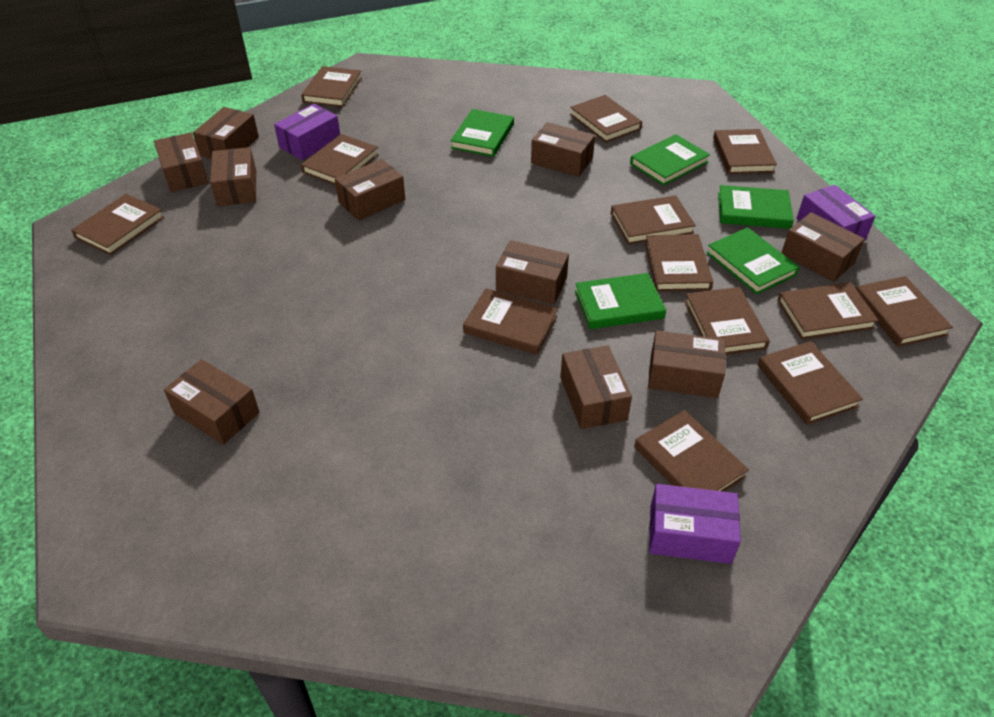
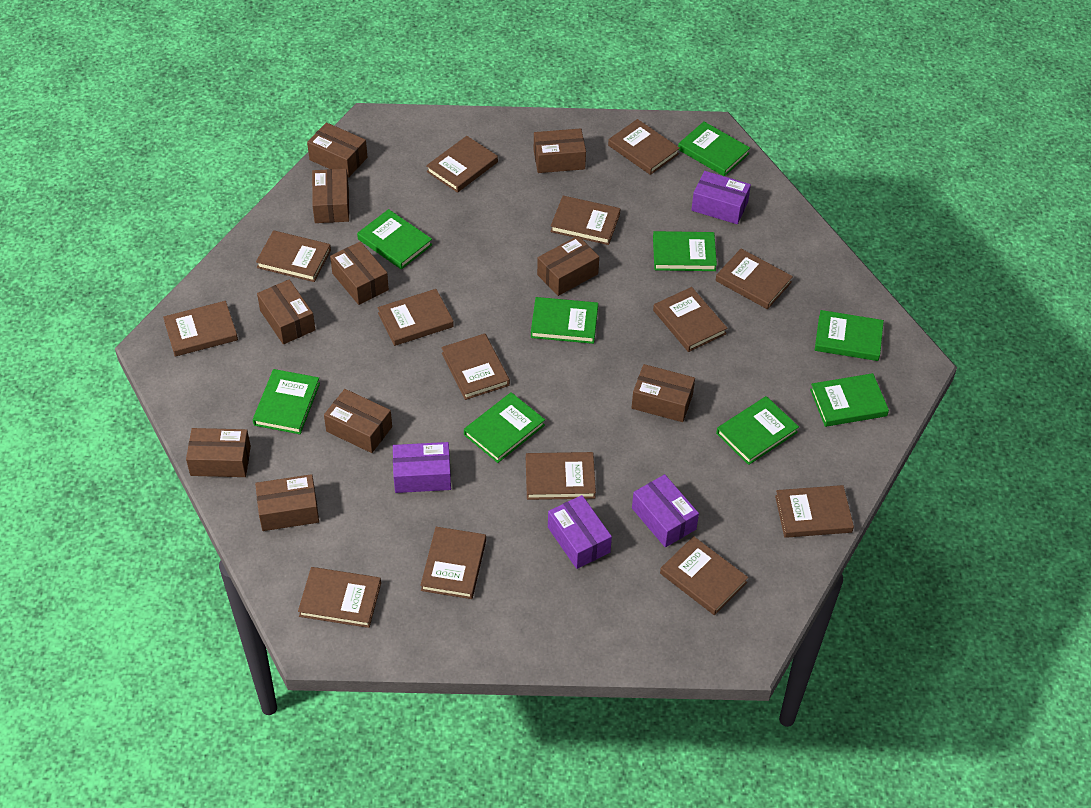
brown book: 13 -> 14
green book: 5 -> 9
purple box: 3 -> 4

